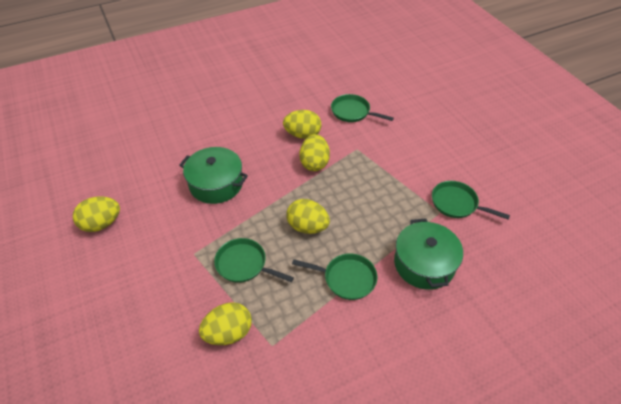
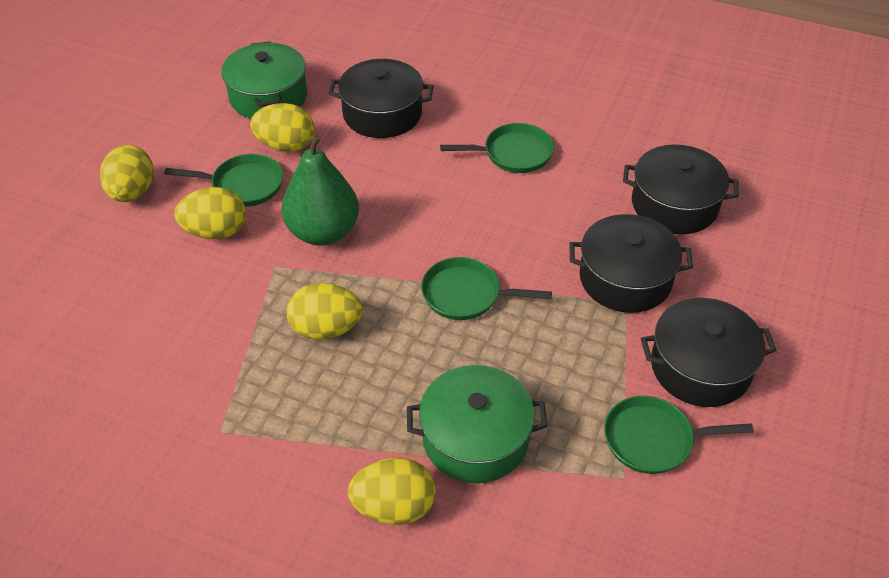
black pot: 0 -> 4
green pear: 0 -> 1

